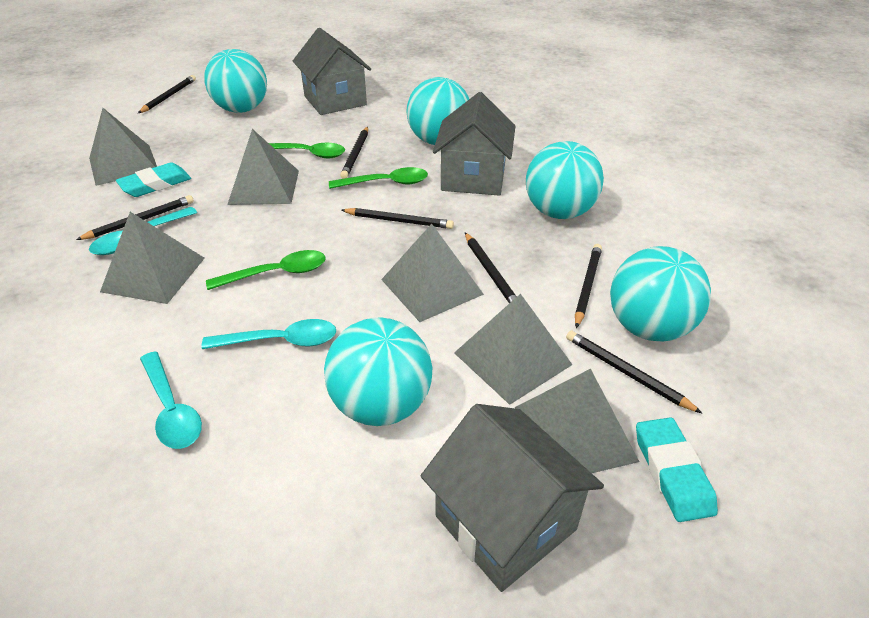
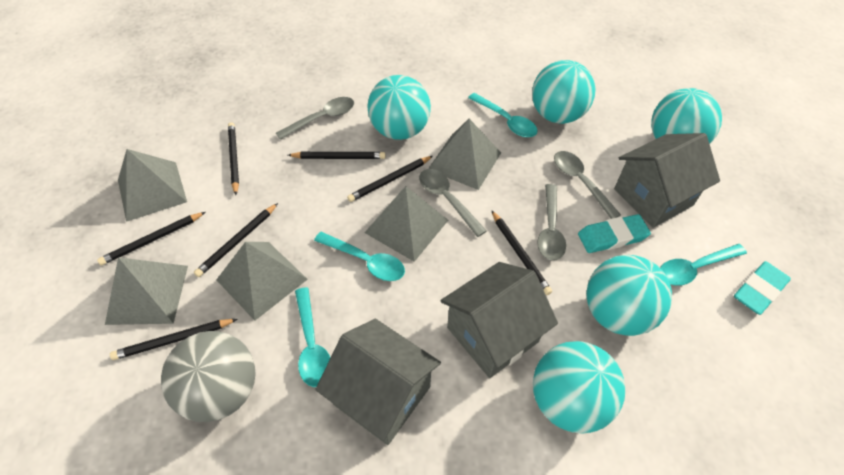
green spoon: 3 -> 0
grey ball: 0 -> 1
grey pyramid: 6 -> 5
grey spoon: 0 -> 4
turquoise spoon: 3 -> 4

